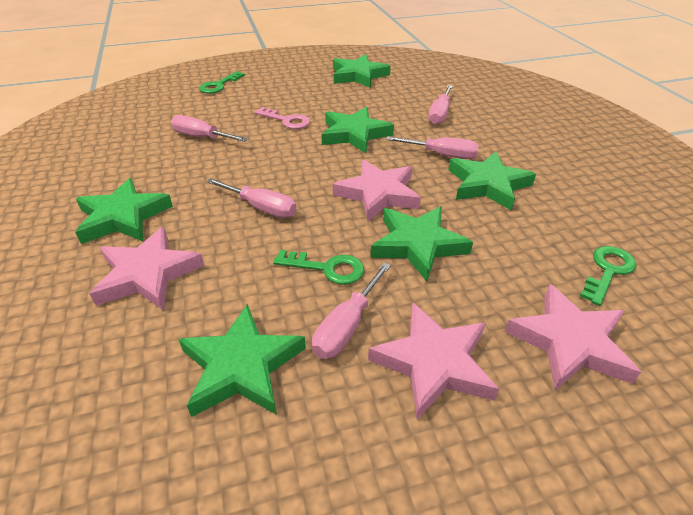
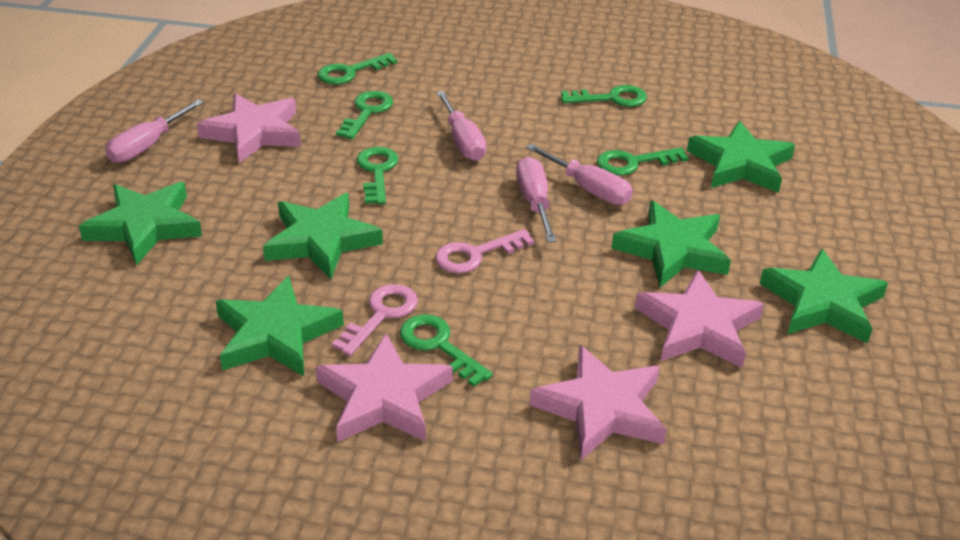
green key: 3 -> 6
pink key: 1 -> 2
pink screwdriver: 5 -> 4

